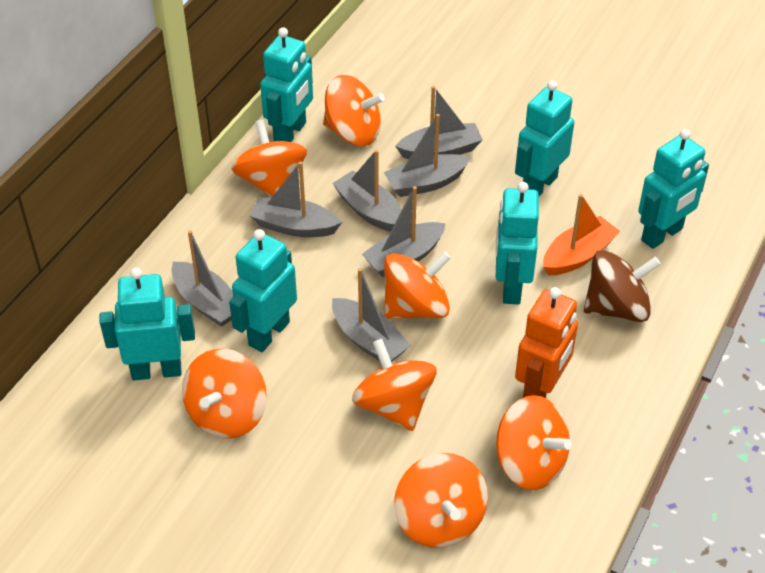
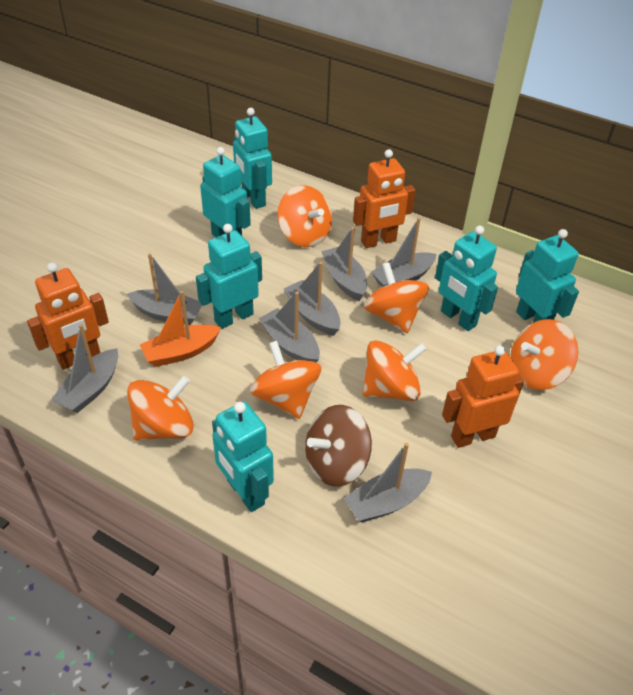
orange robot: 1 -> 3
orange spinning top: 7 -> 6

